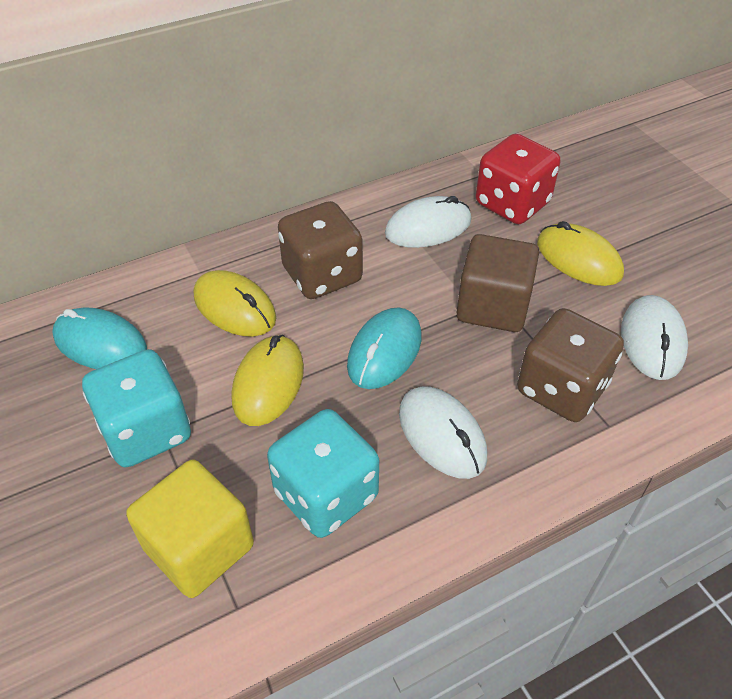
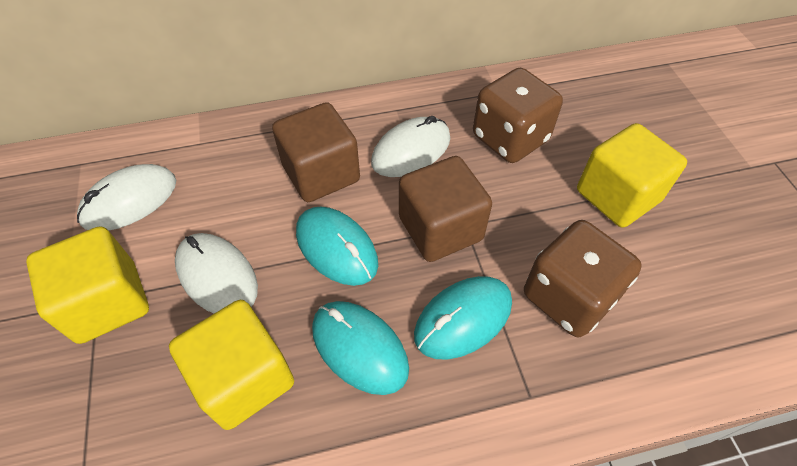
brown cube: 1 -> 2
red dice: 1 -> 0
turquoise dice: 2 -> 0
turquoise mouse: 2 -> 3
yellow cube: 1 -> 3
yellow mouse: 3 -> 0

